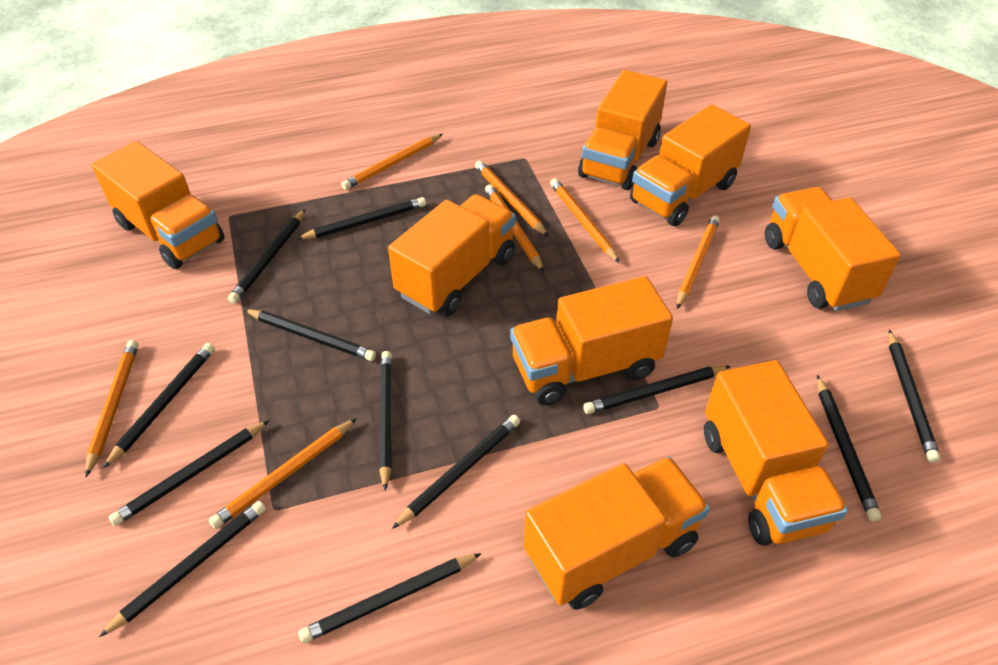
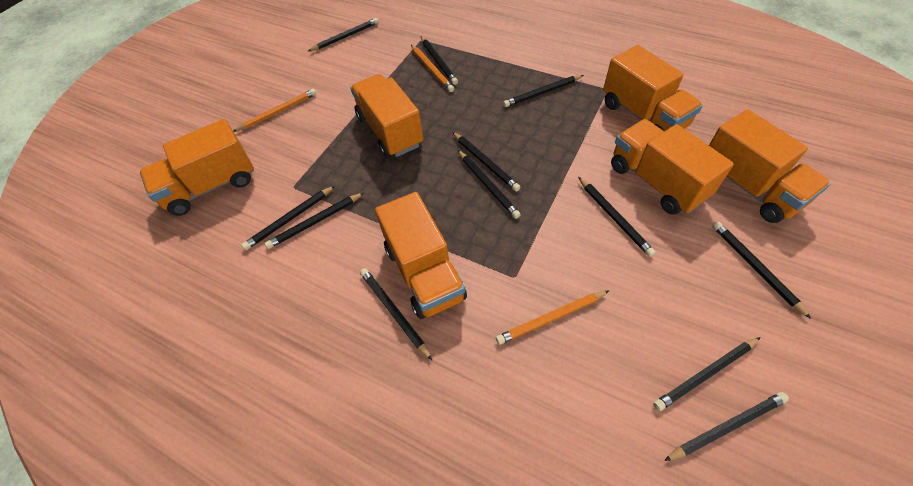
orange pencil: 7 -> 3
orange truck: 8 -> 6

